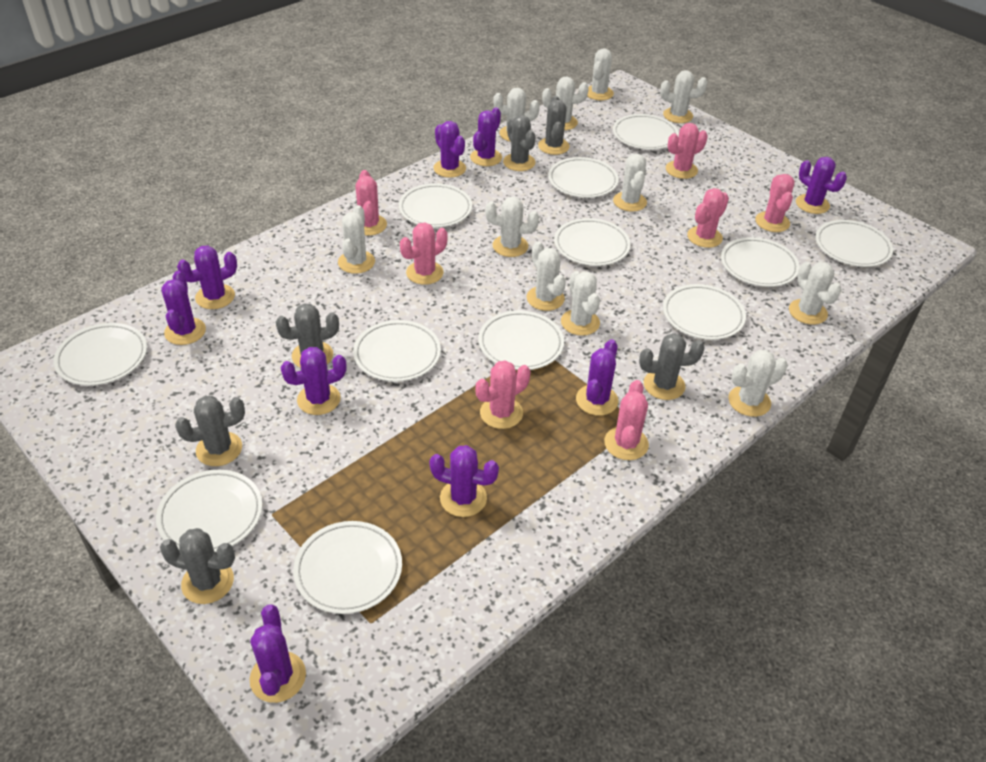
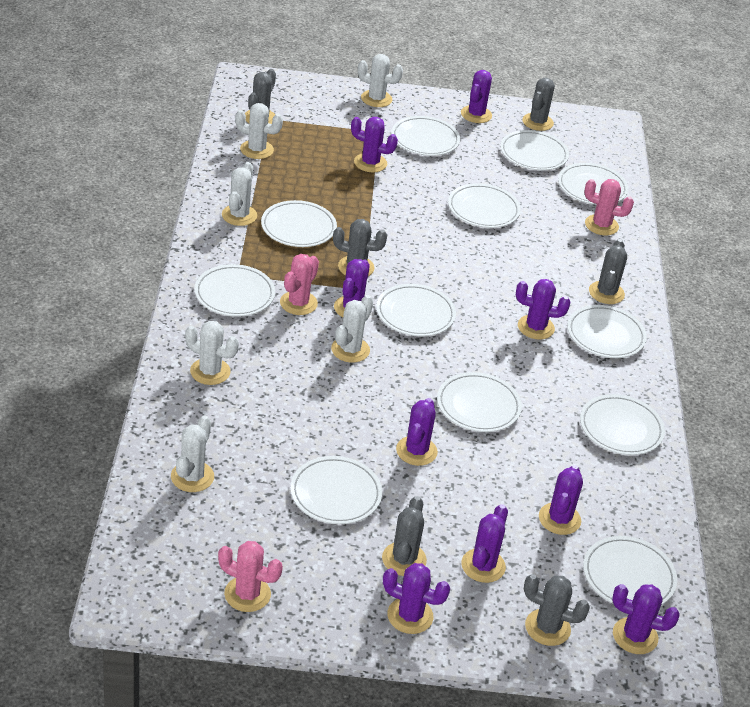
pink cactus: 7 -> 3
white cactus: 11 -> 6

